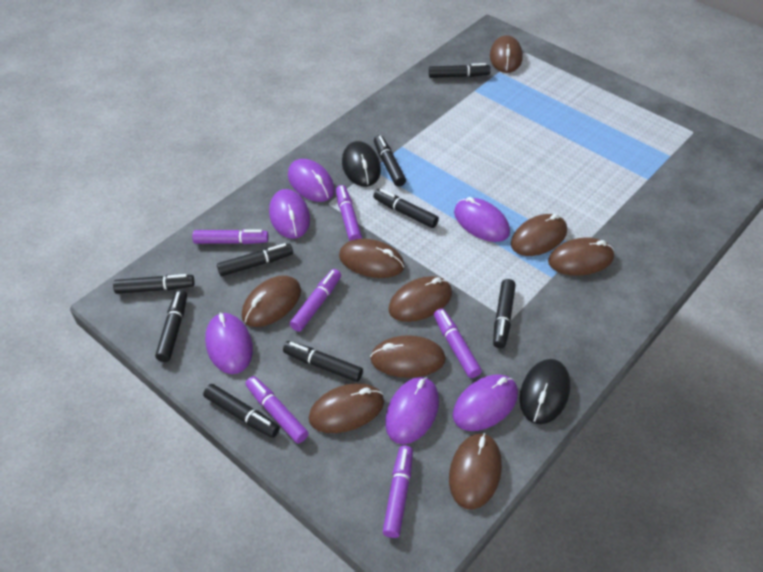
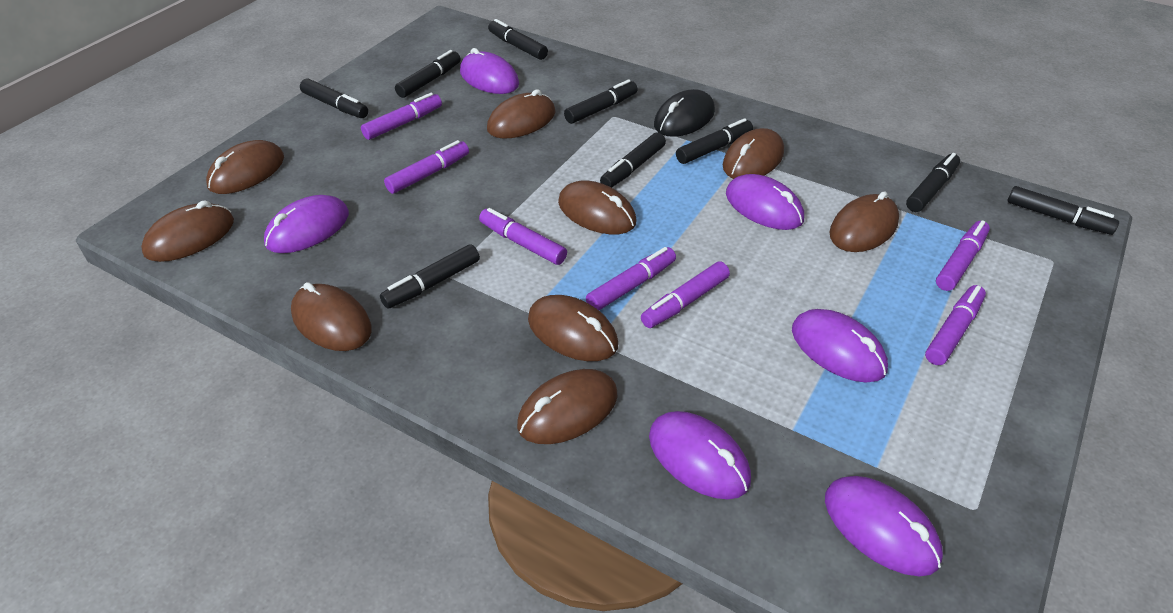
black mouse: 2 -> 1
purple marker: 6 -> 7

